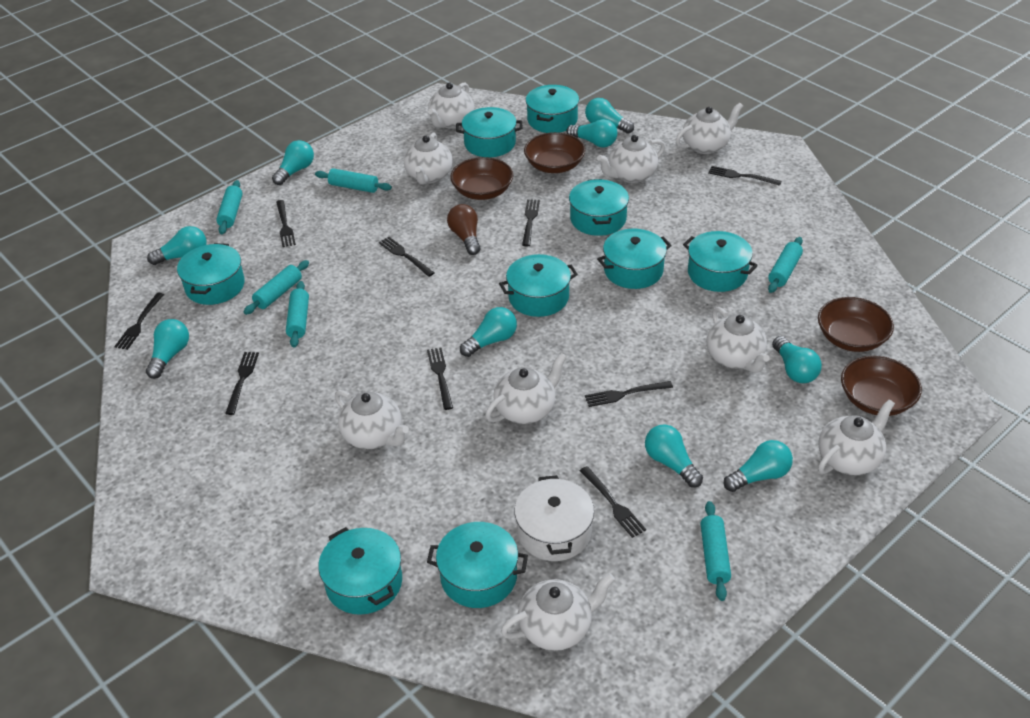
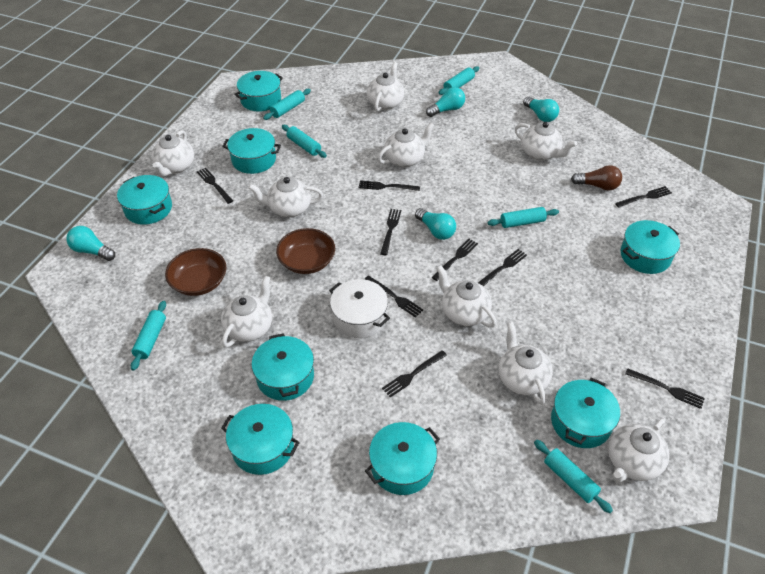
brown bowl: 4 -> 2
turquoise light bulb: 9 -> 4
turquoise pot: 9 -> 8

